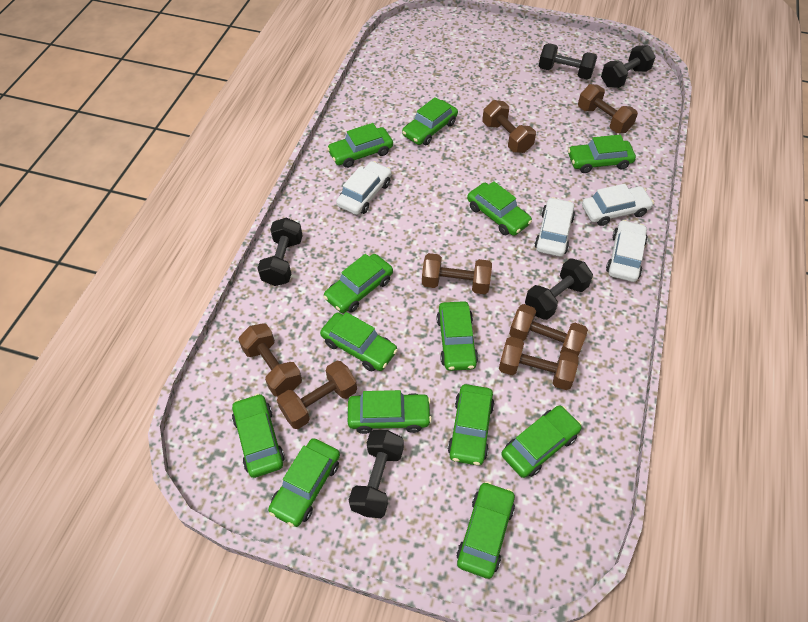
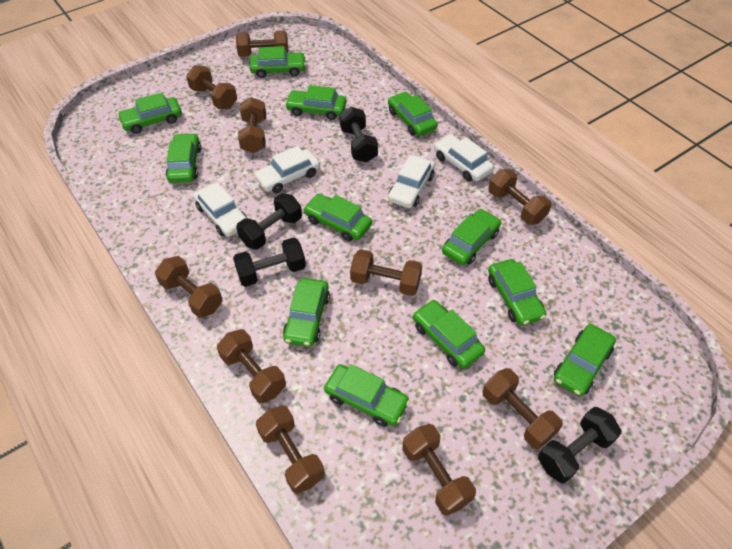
black dumbbell: 5 -> 4
brown dumbbell: 7 -> 10
green car: 13 -> 12

